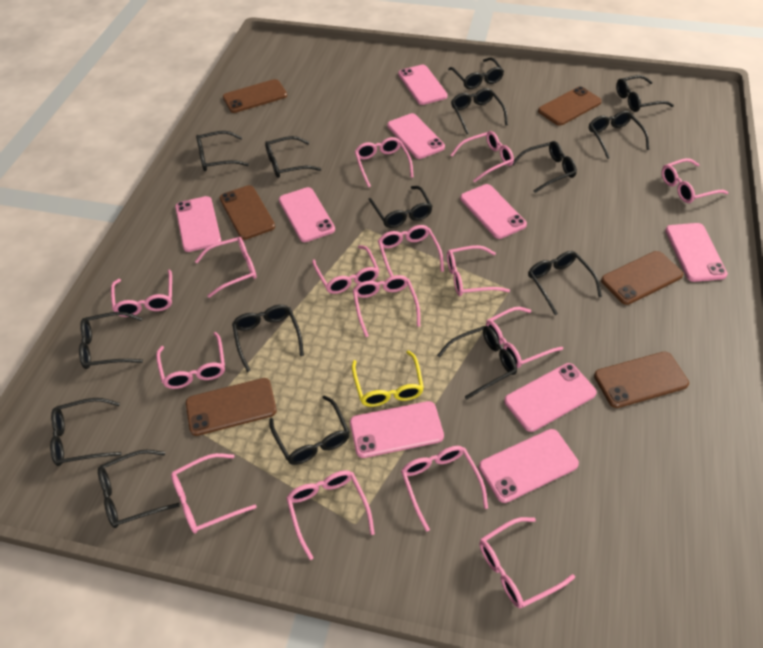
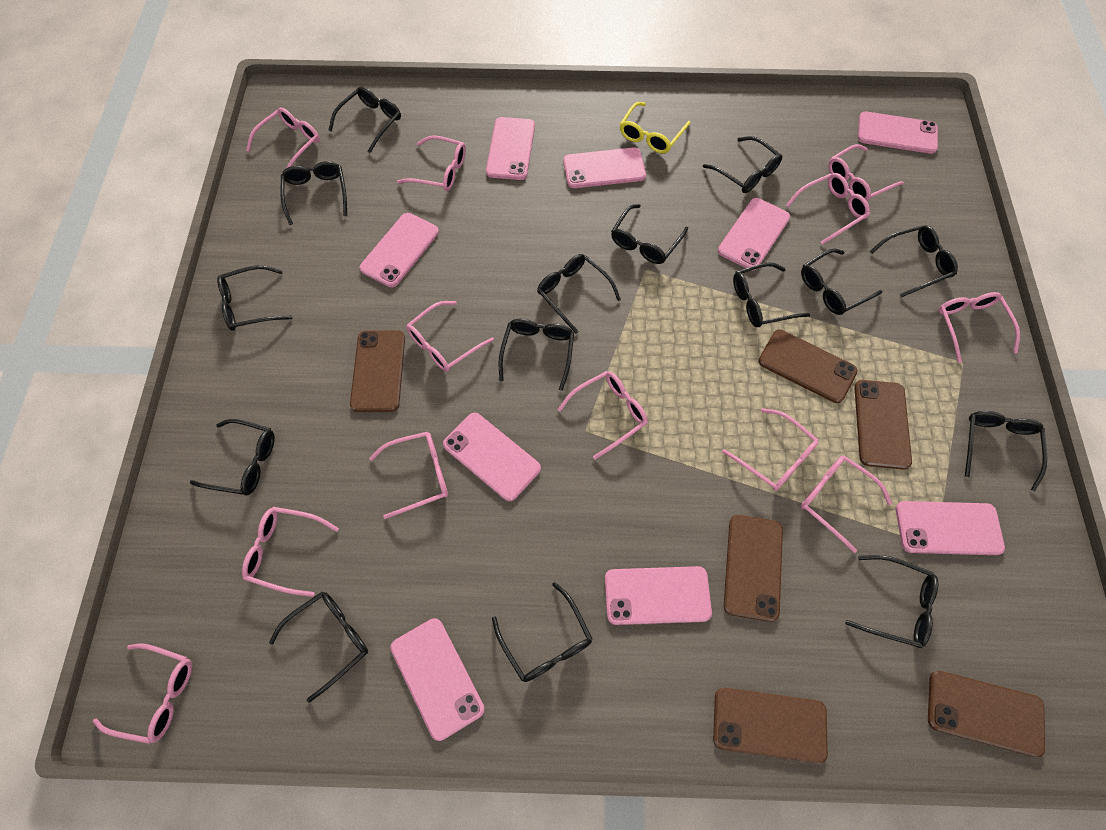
pink glasses: 15 -> 12

